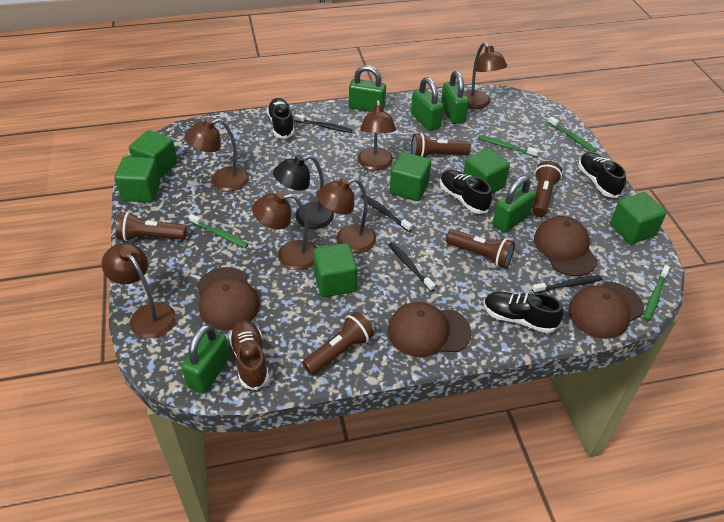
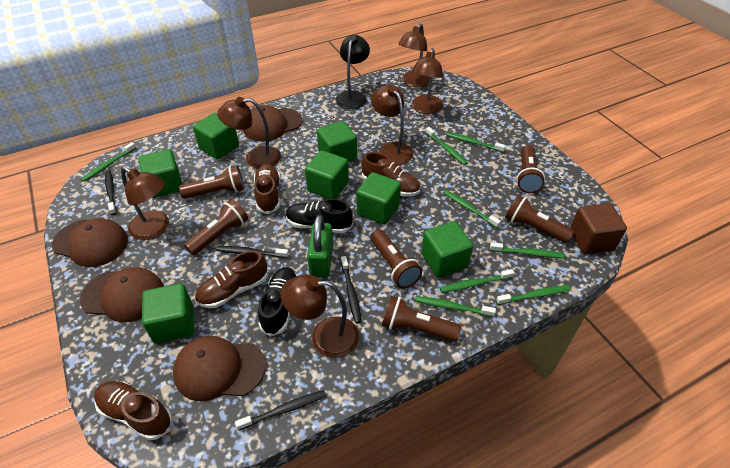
black shoe: 4 -> 2
brown cube: 0 -> 1
brown flashlight: 5 -> 6
brown shoe: 1 -> 4
green cube: 6 -> 7
green padlock: 5 -> 1
green toothbrush: 4 -> 8

